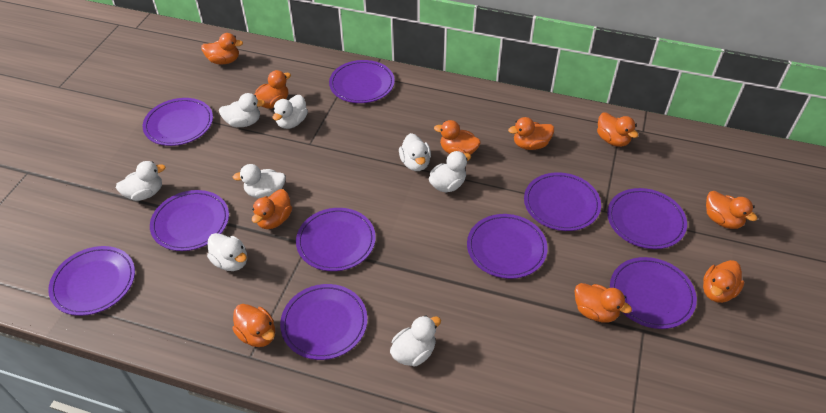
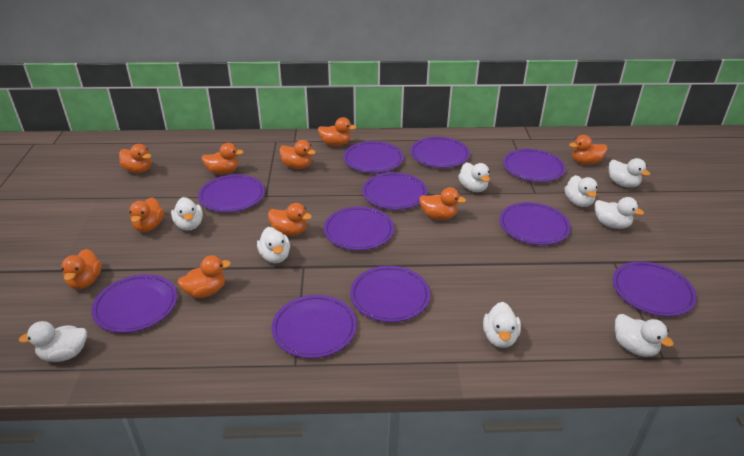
purple plate: 10 -> 11
white duck: 8 -> 9

